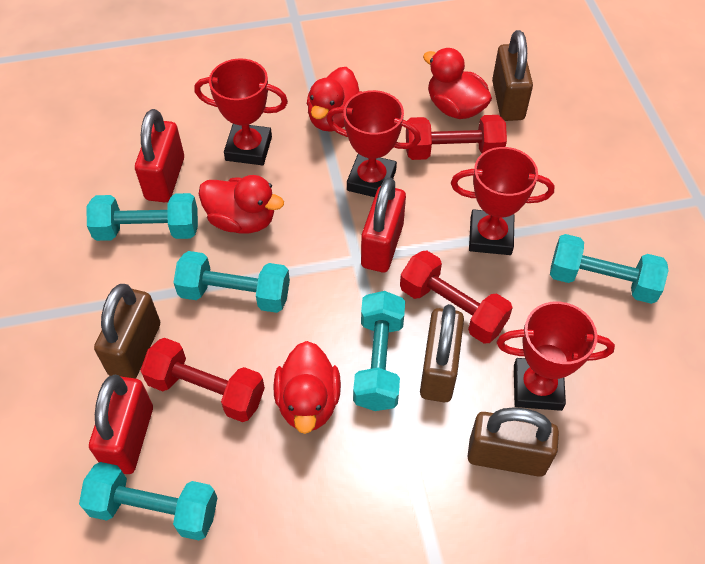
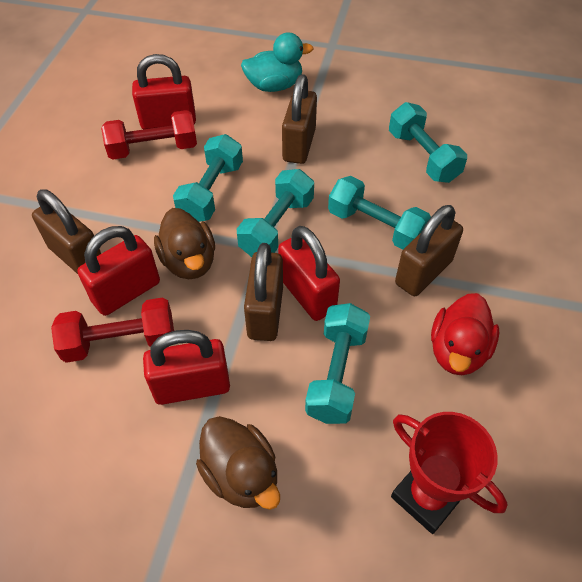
brown duck: 0 -> 2
red duck: 4 -> 1
red dumbbell: 3 -> 2
red padlock: 3 -> 4
red trophy: 4 -> 1
turquoise duck: 0 -> 1

